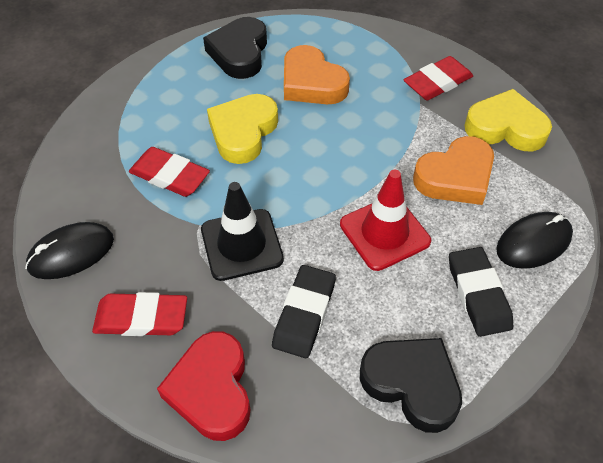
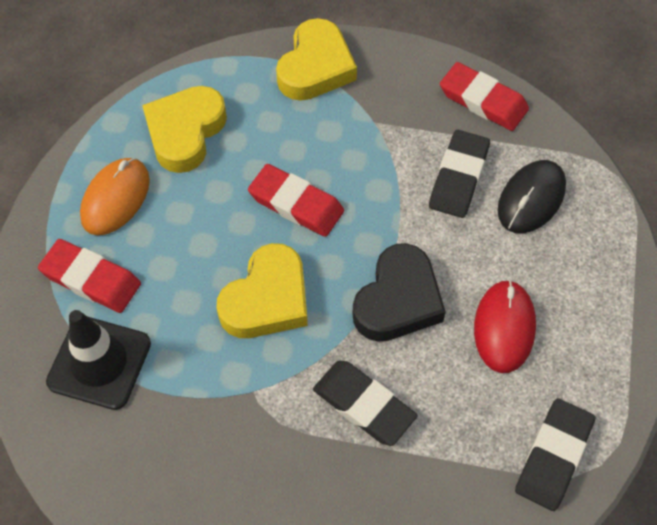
black eraser: 2 -> 3
black heart: 2 -> 1
black mouse: 2 -> 1
orange heart: 2 -> 0
orange mouse: 0 -> 1
red heart: 1 -> 0
red mouse: 0 -> 1
red traffic cone: 1 -> 0
yellow heart: 2 -> 3

